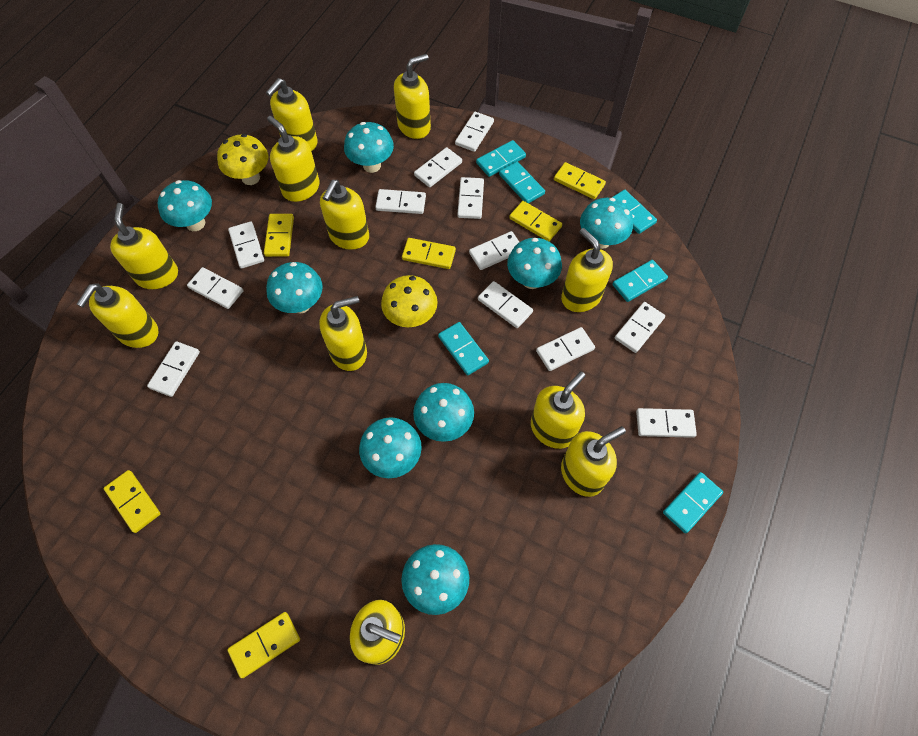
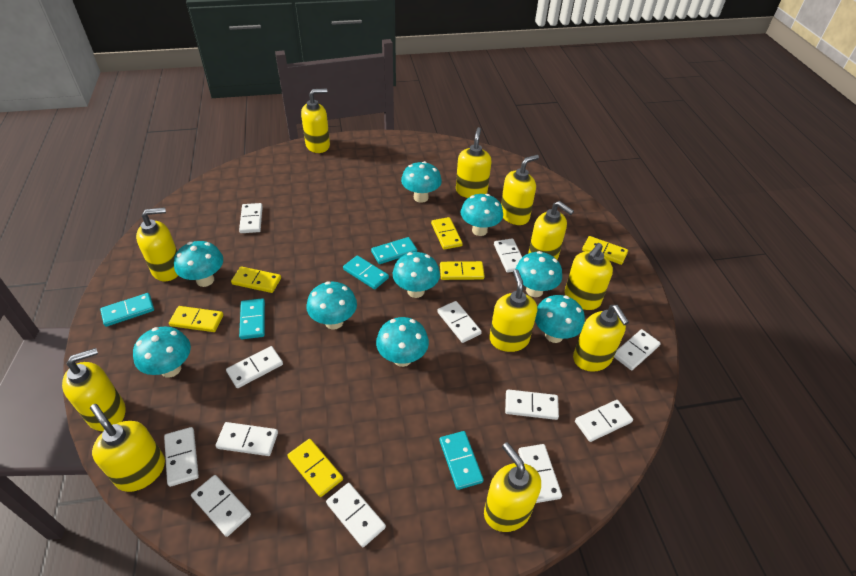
turquoise domino: 6 -> 5
turquoise mushroom: 8 -> 9
yellow mushroom: 2 -> 0

